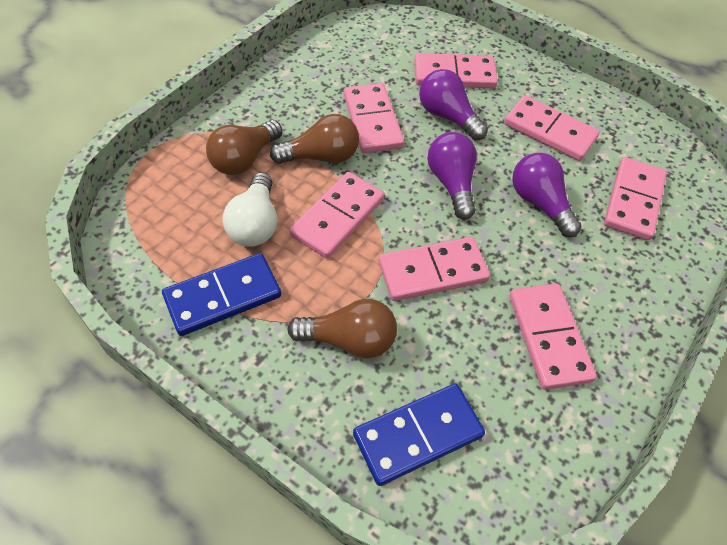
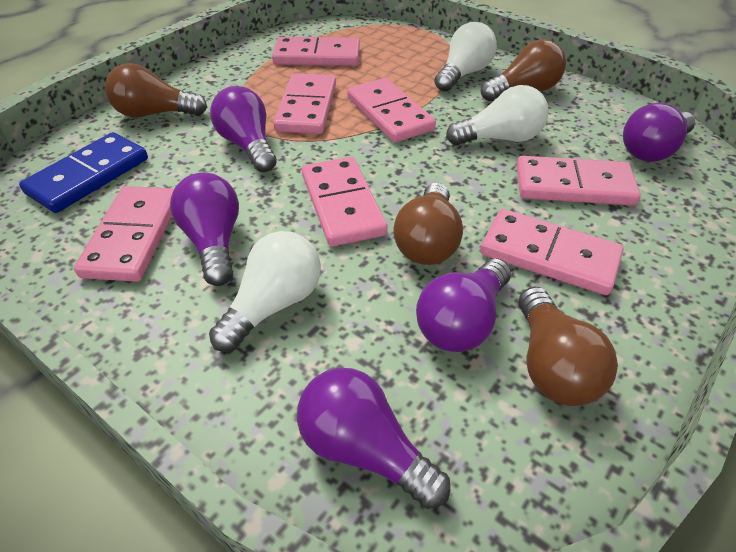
blue domino: 2 -> 1
brown light bulb: 3 -> 4
purple light bulb: 3 -> 5
white light bulb: 1 -> 3

